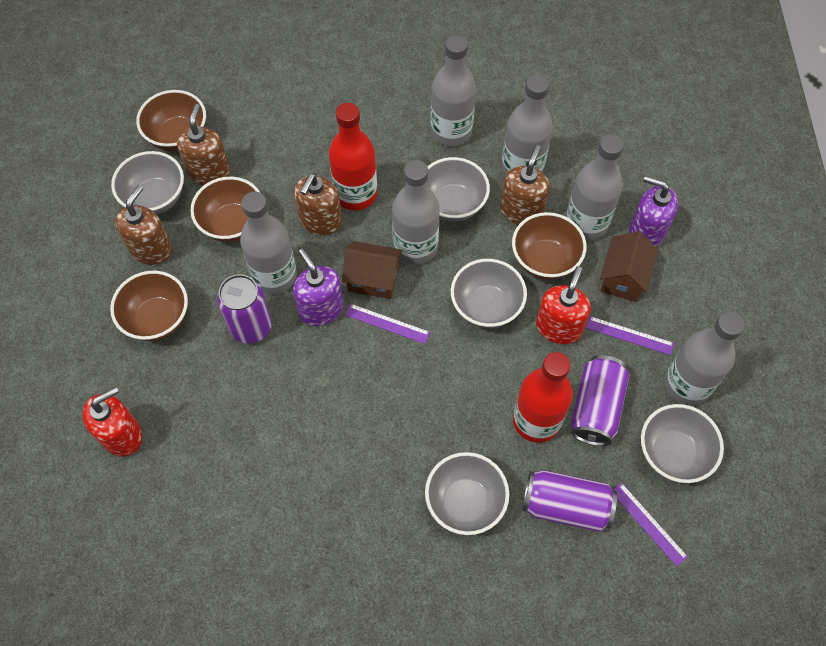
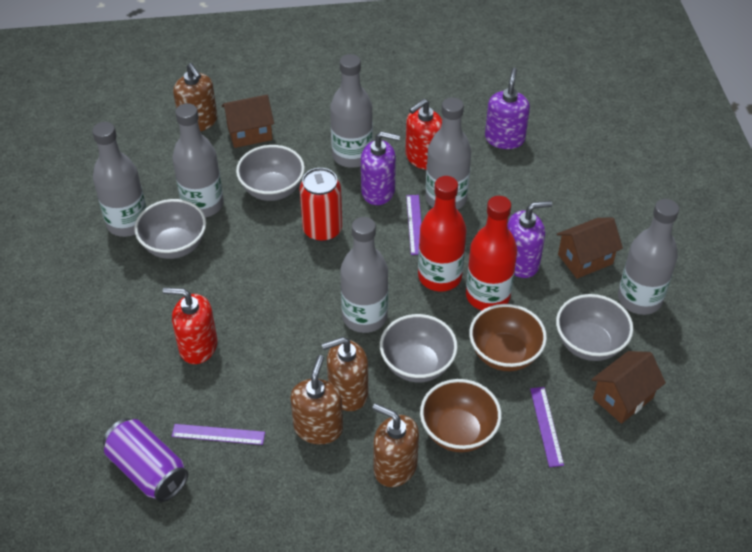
brown bowl: 4 -> 2
brown house: 2 -> 3
grey bowl: 5 -> 4
purple can: 3 -> 1
purple soap dispenser: 2 -> 3
red can: 0 -> 1

